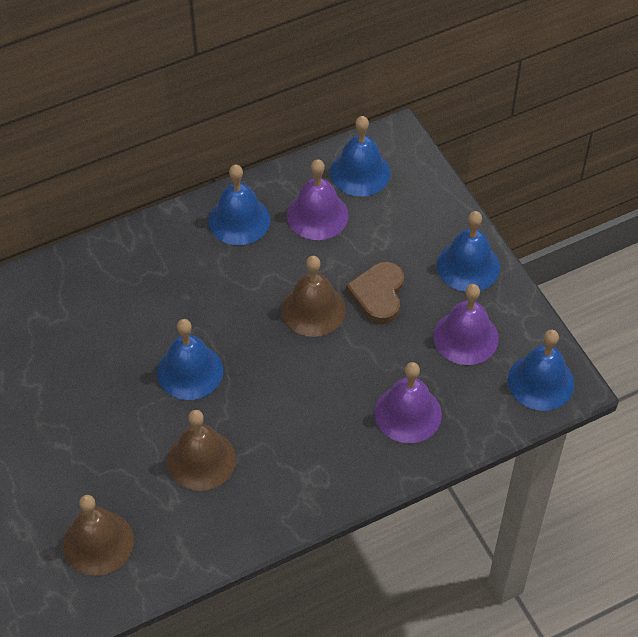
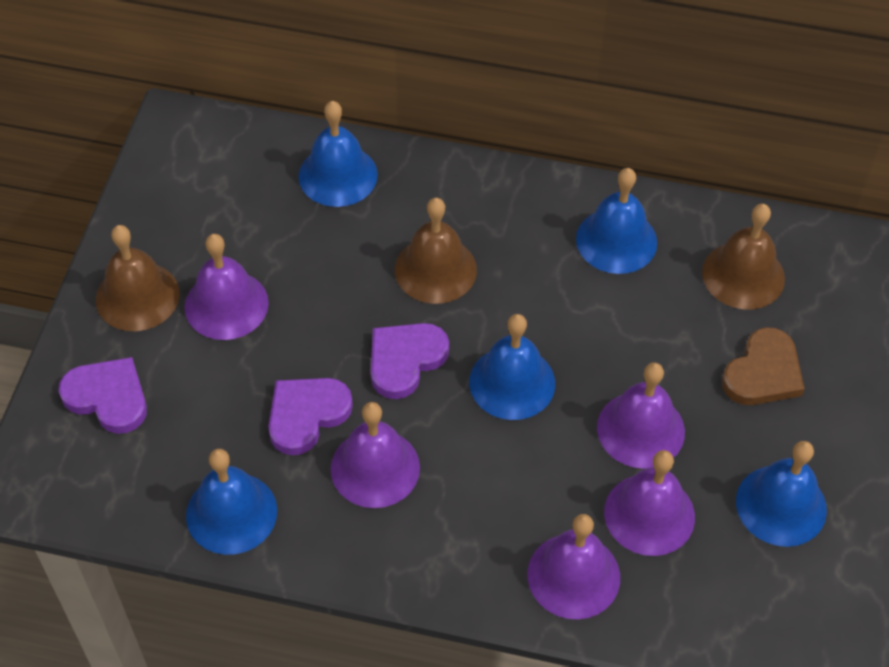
purple bell: 3 -> 5
purple heart: 0 -> 3

